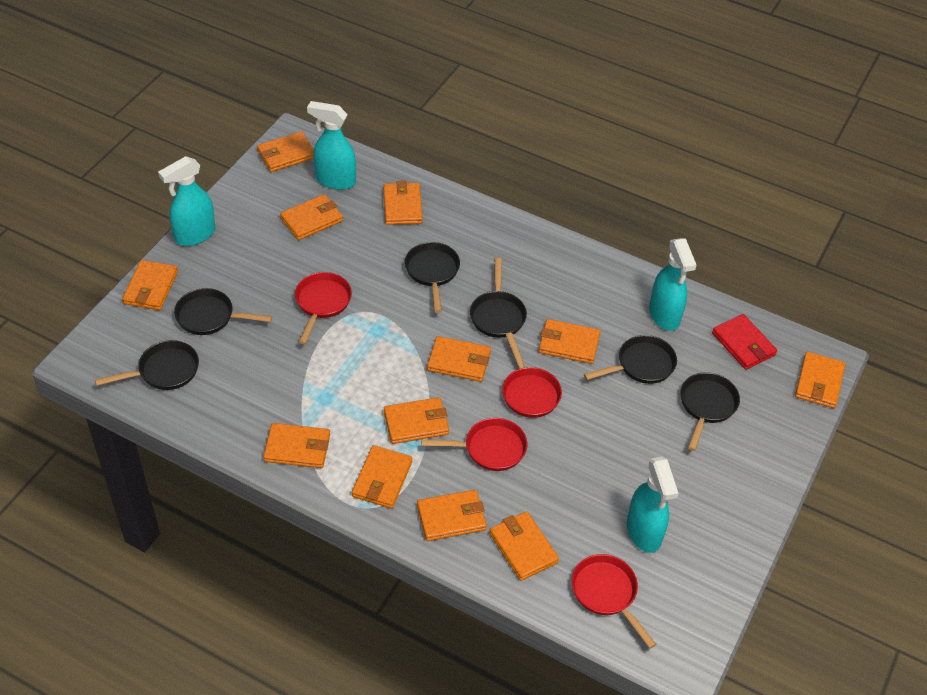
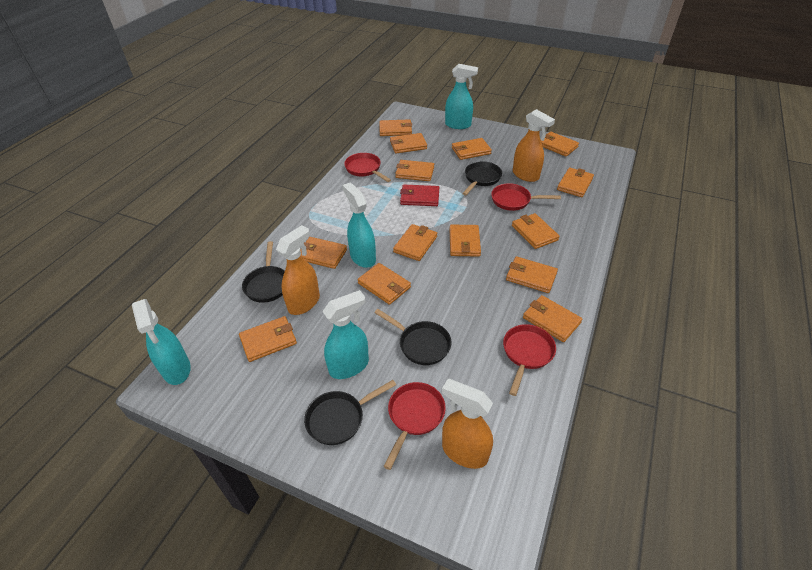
black pan: 6 -> 4
orange spray bottle: 0 -> 3
orange wallet: 12 -> 14

